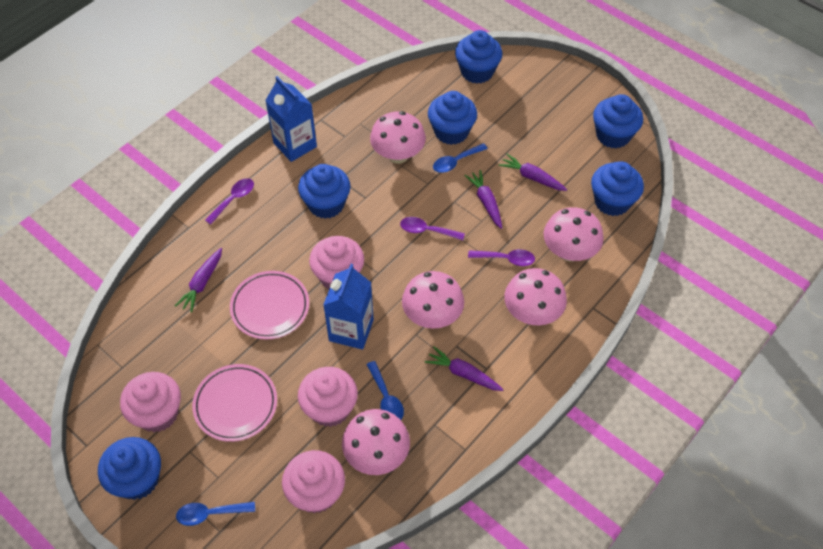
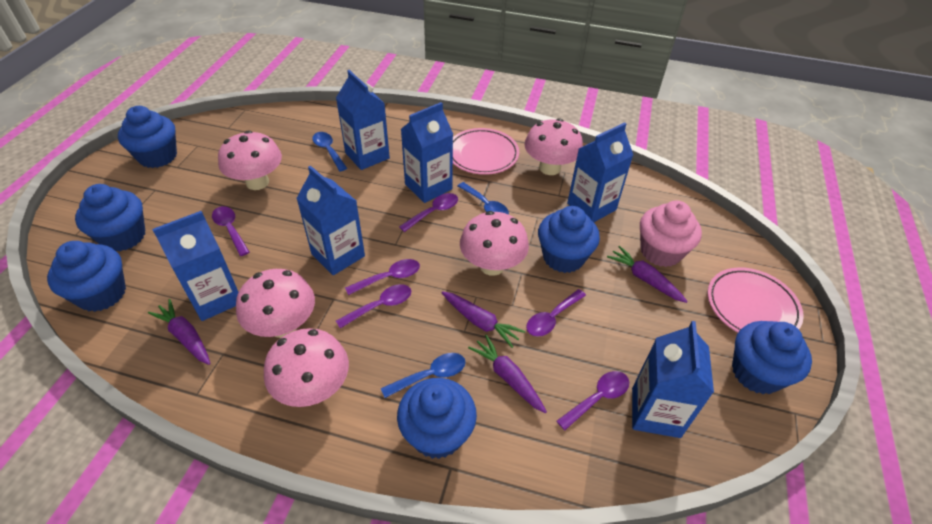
blue carton: 2 -> 6
pink cupcake: 4 -> 1
purple spoon: 3 -> 6

